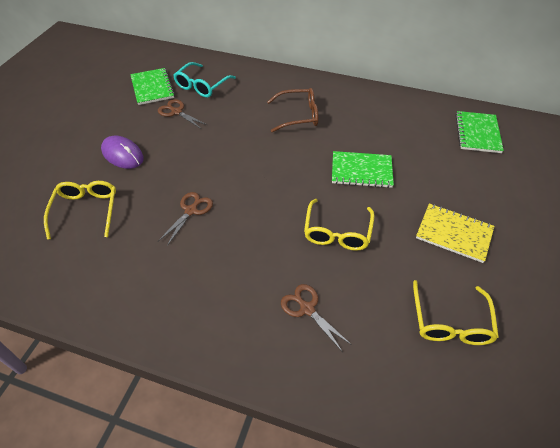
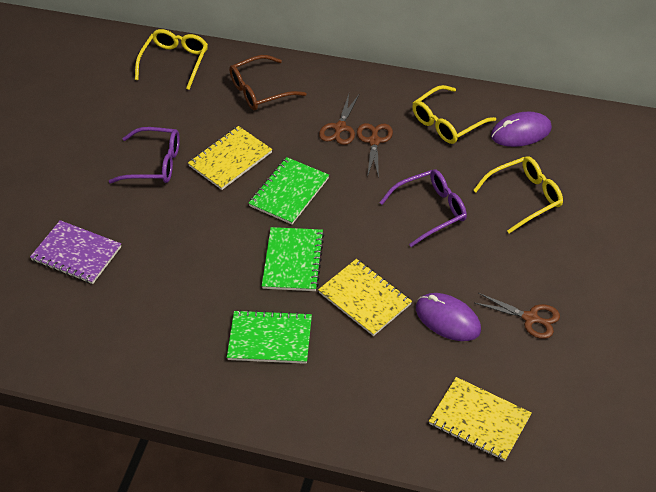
purple glasses: 0 -> 2
purple mouse: 1 -> 2
purple notebook: 0 -> 1
turquoise glasses: 1 -> 0
yellow notebook: 1 -> 3

